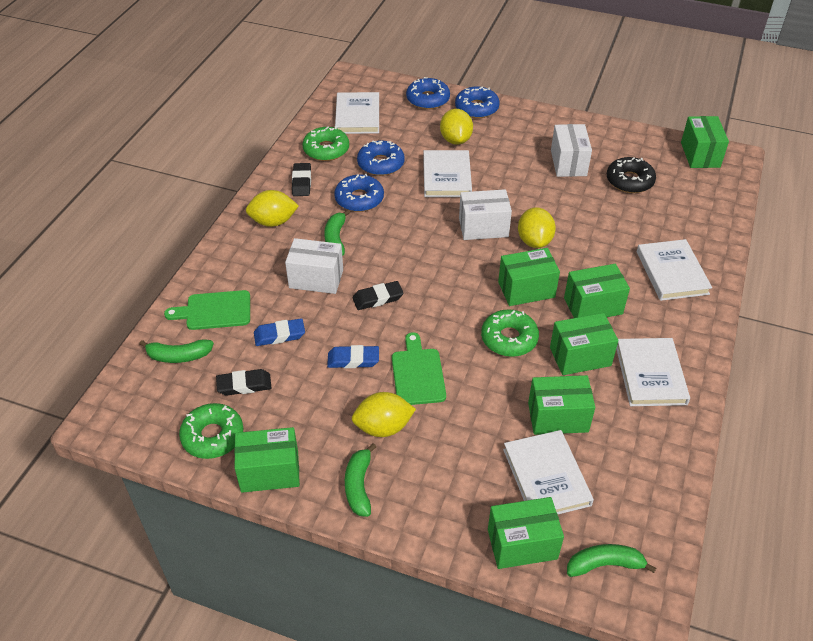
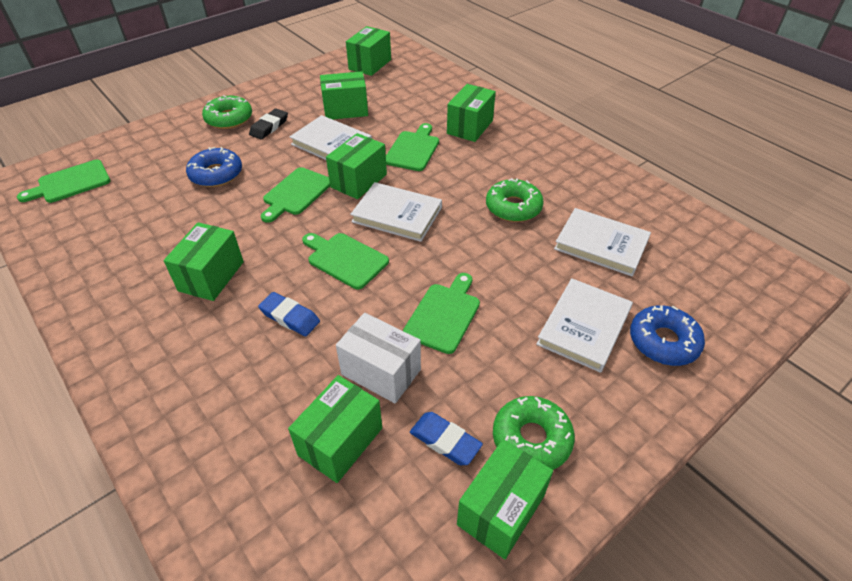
black donut: 1 -> 0
black eraser: 3 -> 1
blue donut: 4 -> 2
green banana: 4 -> 0
green cutting board: 2 -> 5
white book: 5 -> 4
white box: 3 -> 1
yellow lemon: 4 -> 0

